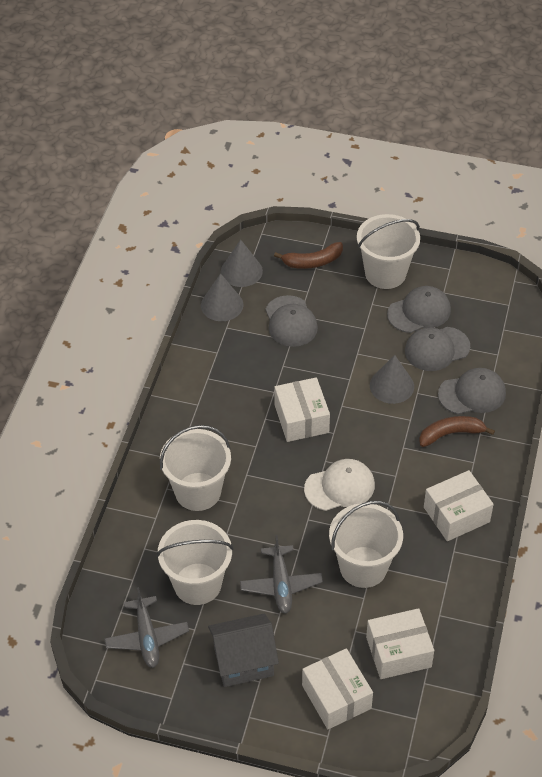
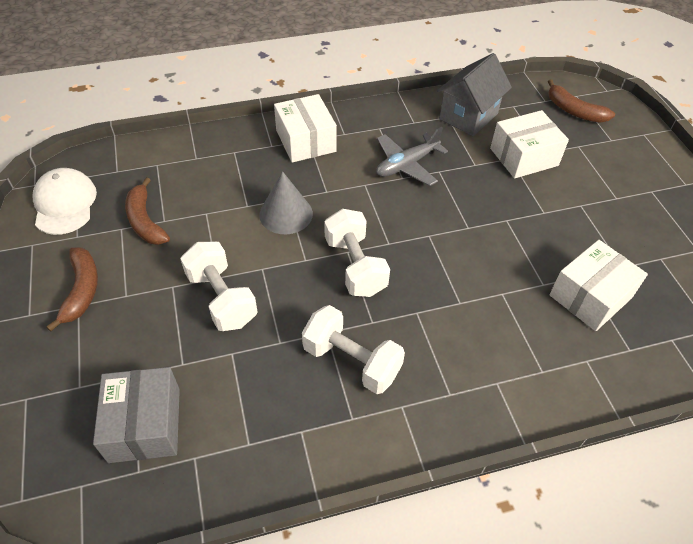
brown banana: 2 -> 3
grey box: 0 -> 1
grey cap: 4 -> 0
grey cone: 3 -> 1
grey plane: 2 -> 1
white box: 4 -> 3
white bucket: 4 -> 0
white dumbbell: 0 -> 3

